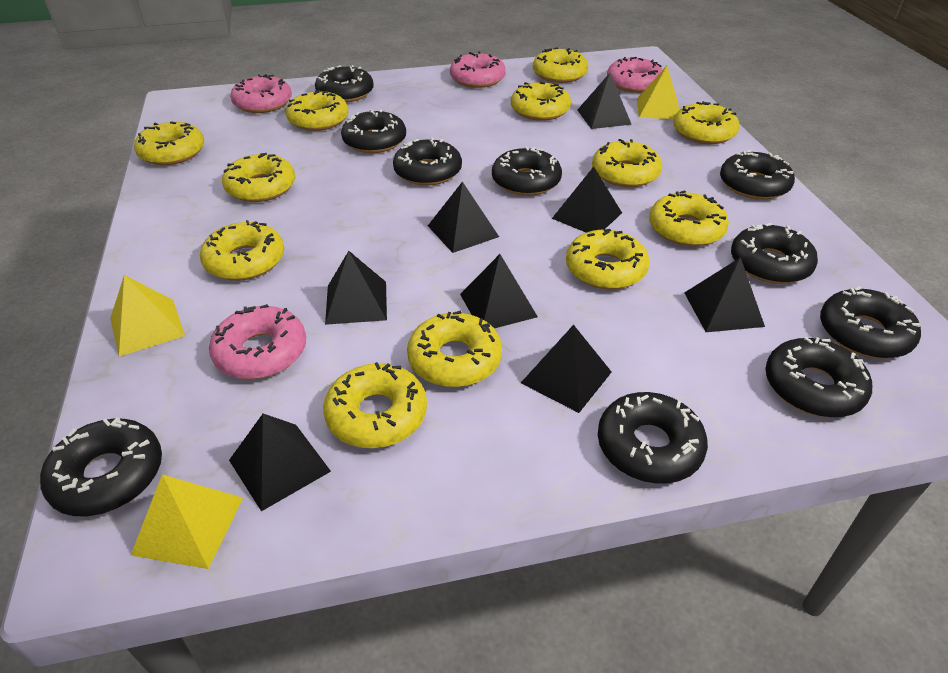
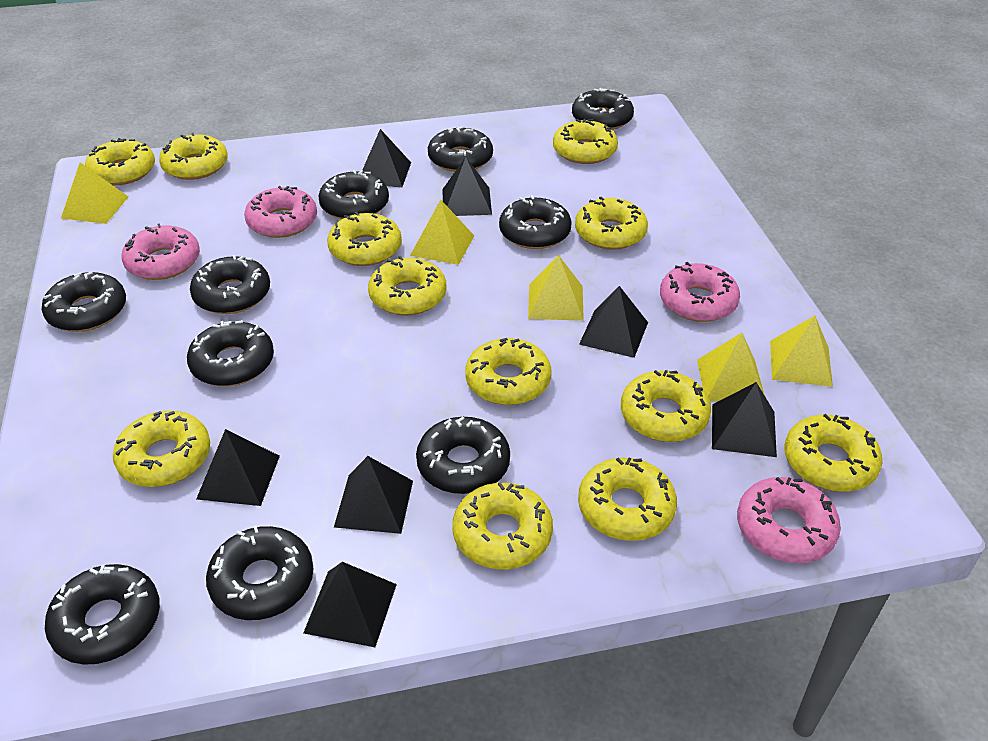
black pyramid: 8 -> 7
yellow pyramid: 3 -> 5

